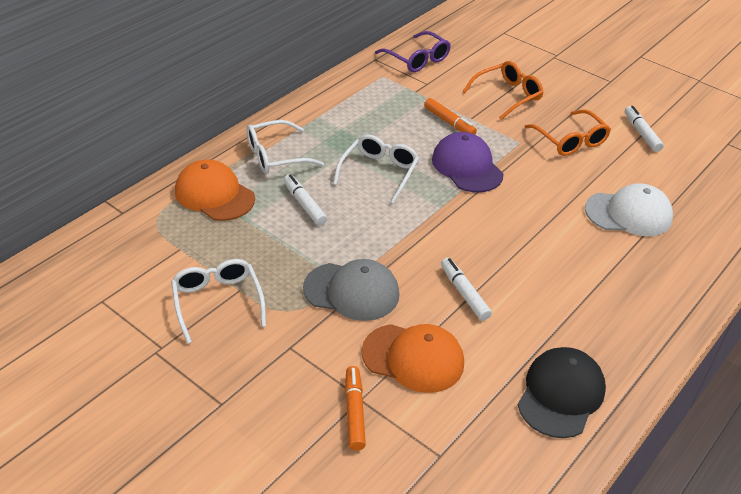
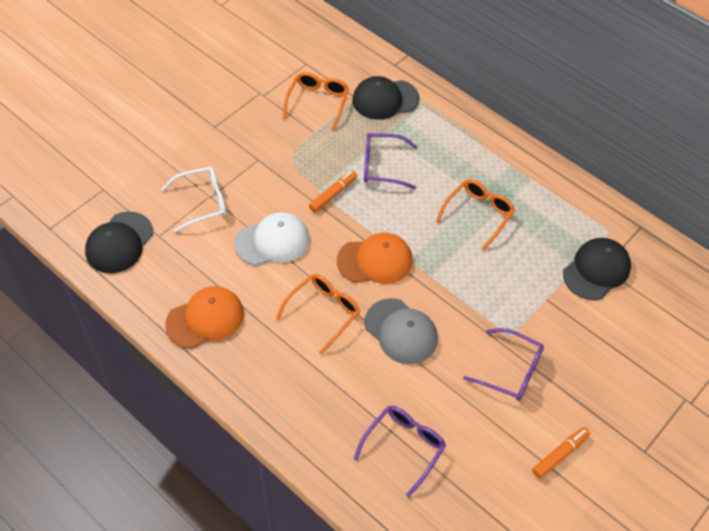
black cap: 1 -> 3
orange glasses: 2 -> 3
purple cap: 1 -> 0
purple glasses: 1 -> 3
white glasses: 3 -> 1
white marker: 3 -> 0

